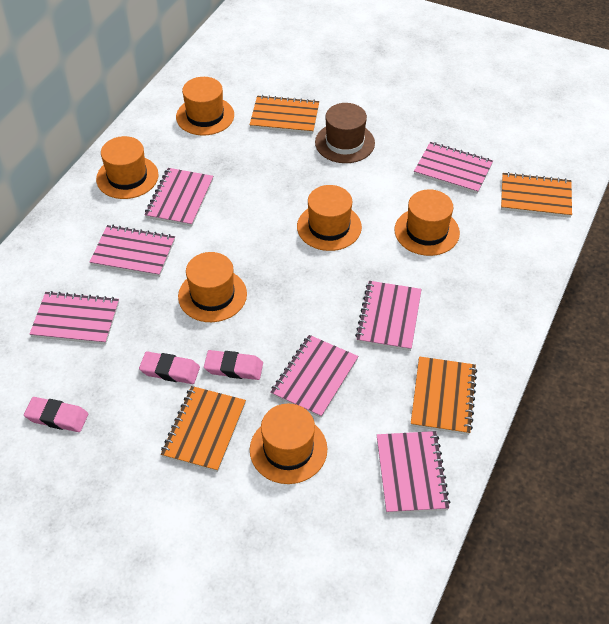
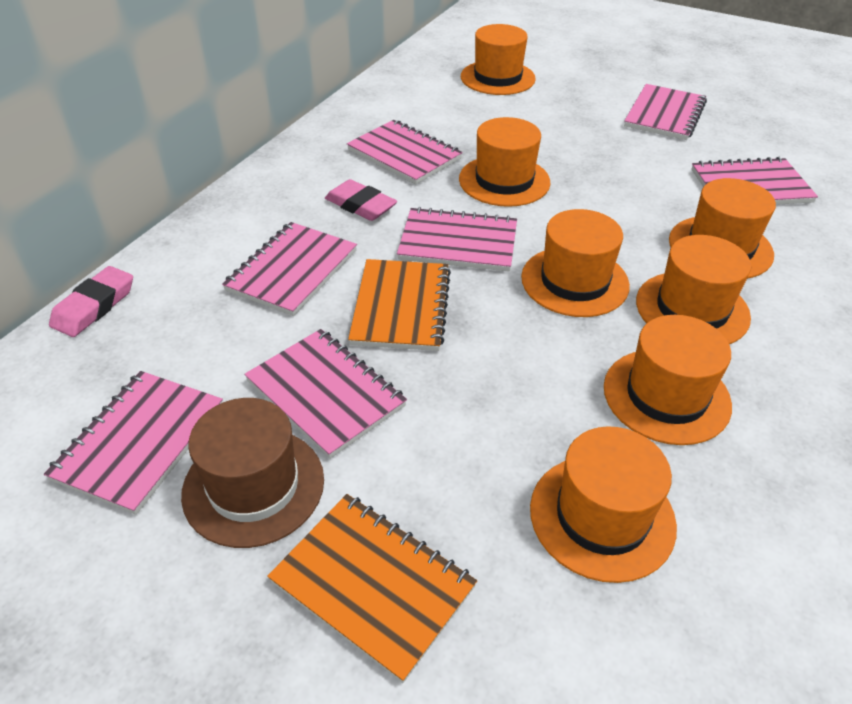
orange hat: 6 -> 7
orange notebook: 4 -> 2
pink eraser: 3 -> 2

